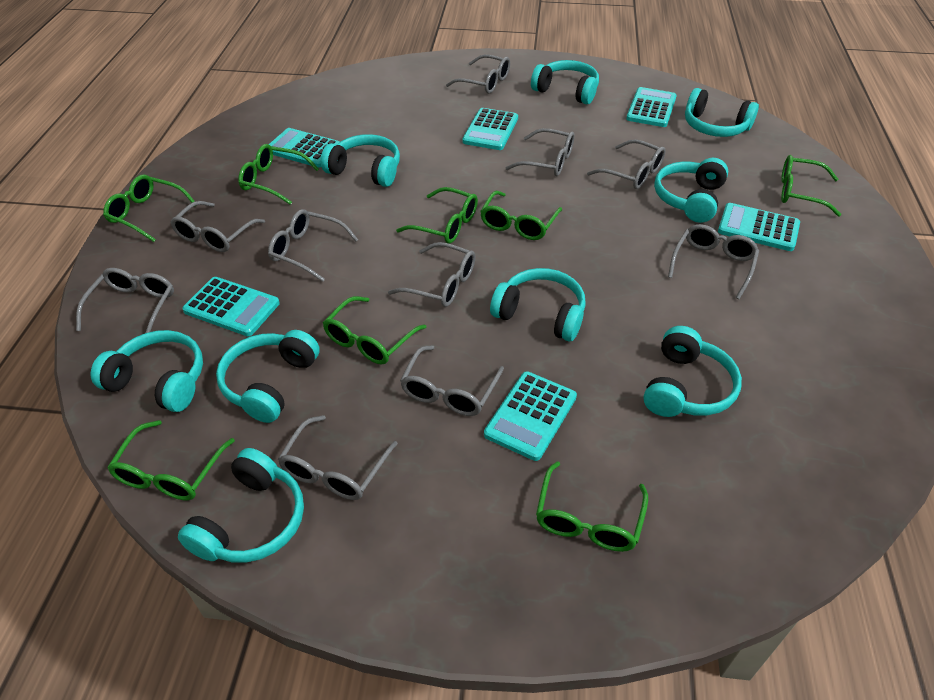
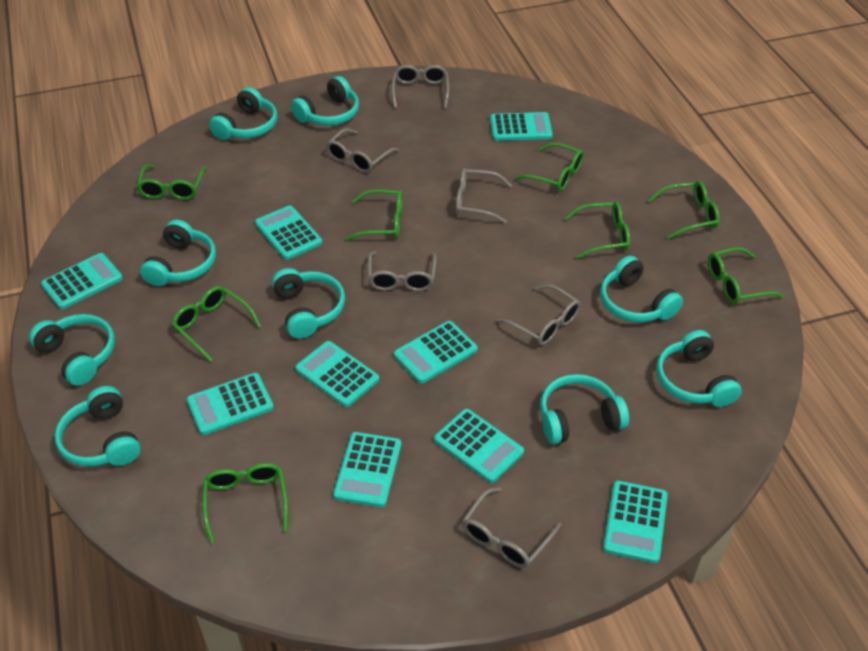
grey glasses: 10 -> 6
turquoise calculator: 6 -> 9

